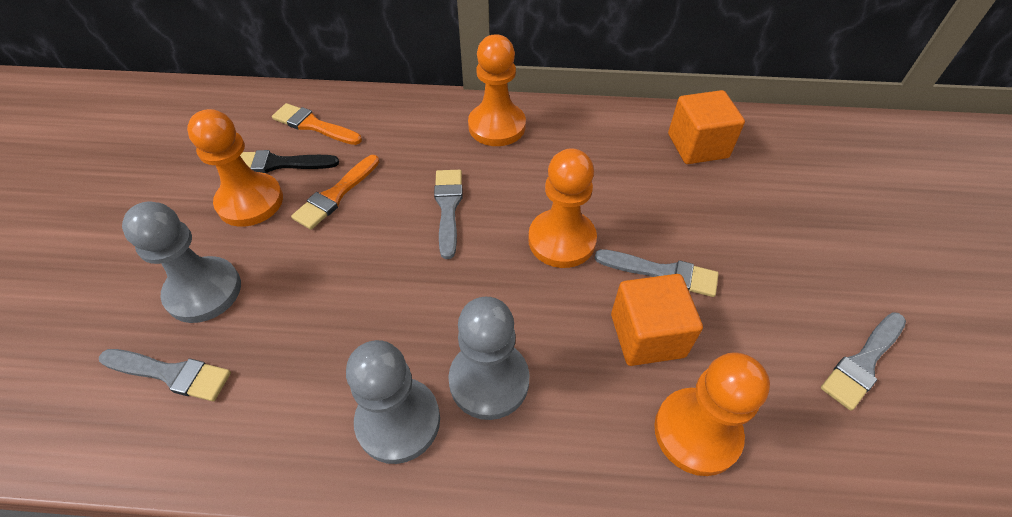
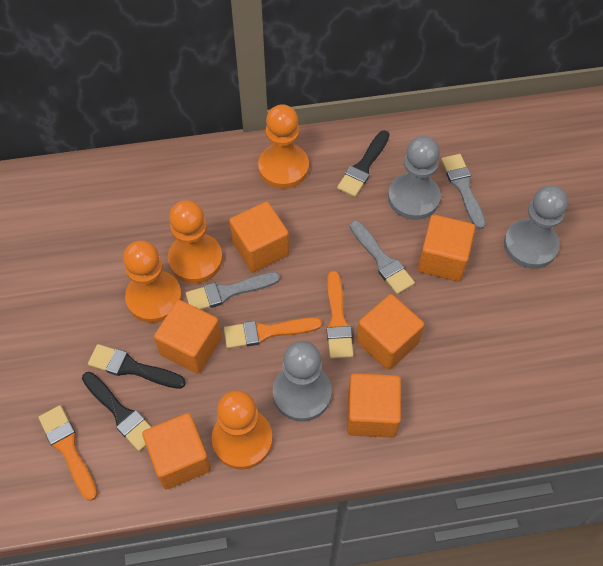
black brush: 1 -> 3
grey brush: 4 -> 3
orange brush: 2 -> 3
orange cube: 2 -> 6

